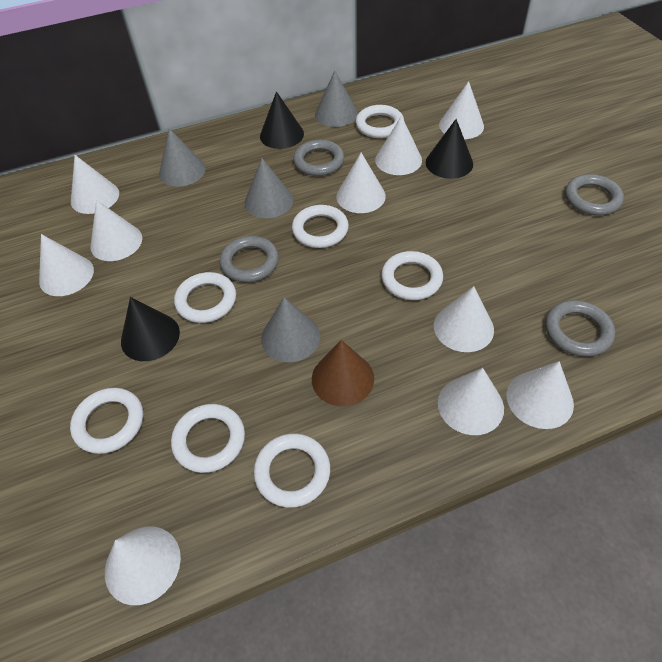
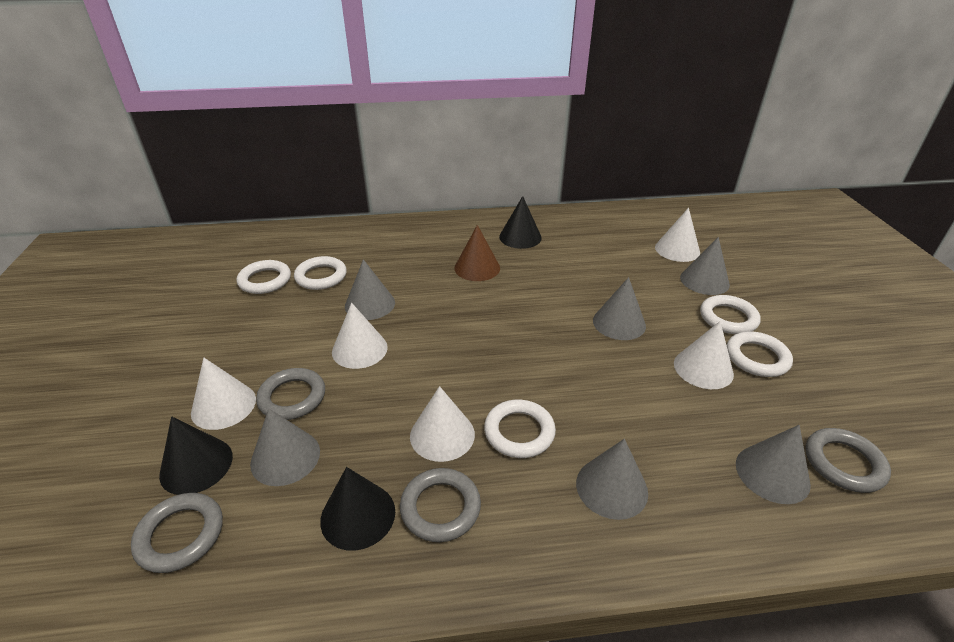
grey cone: 4 -> 6
white cone: 10 -> 5
white ring: 7 -> 5

